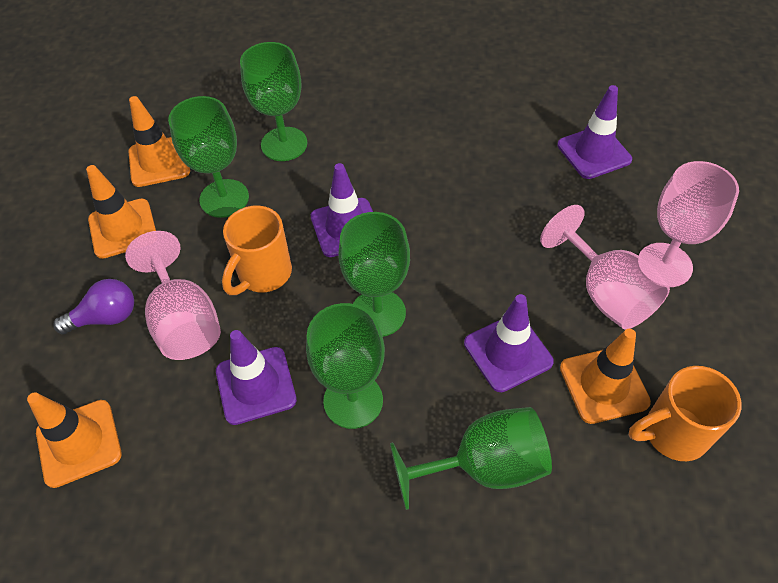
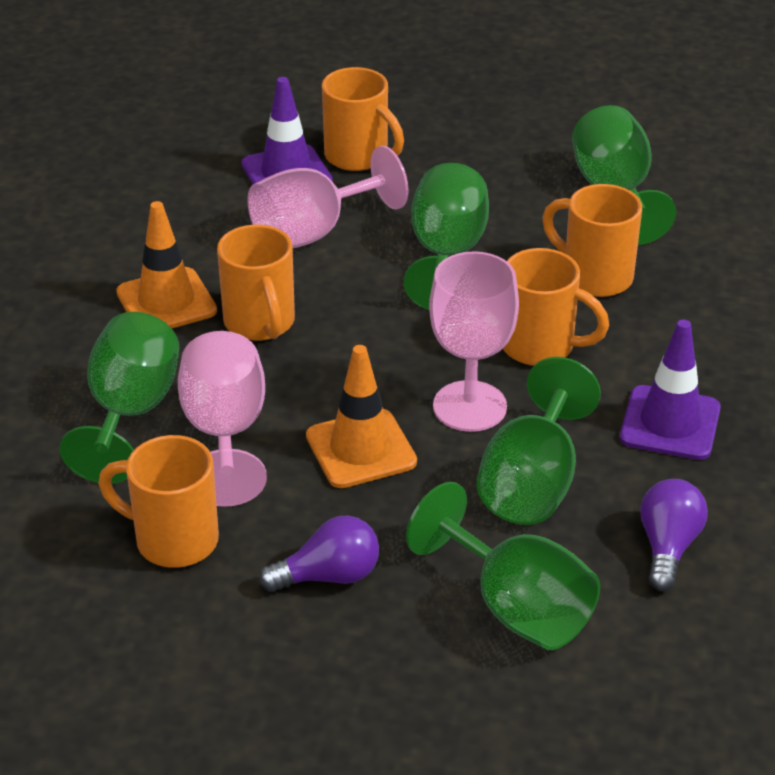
orange mug: 2 -> 5
orange traffic cone: 4 -> 2
purple light bulb: 1 -> 2
purple traffic cone: 4 -> 2

